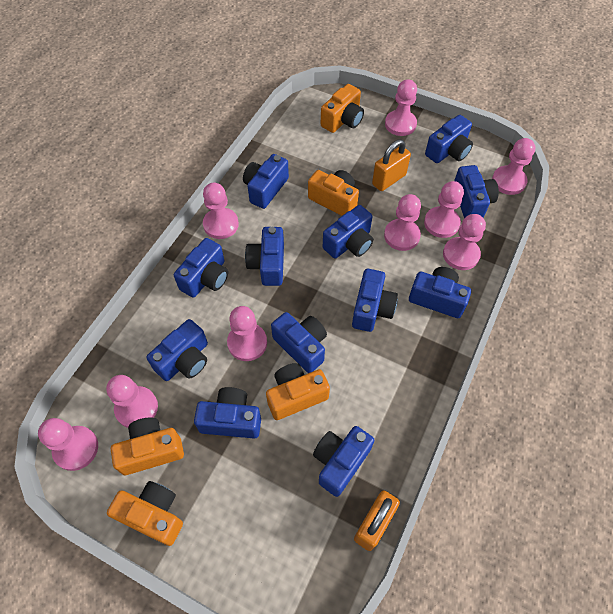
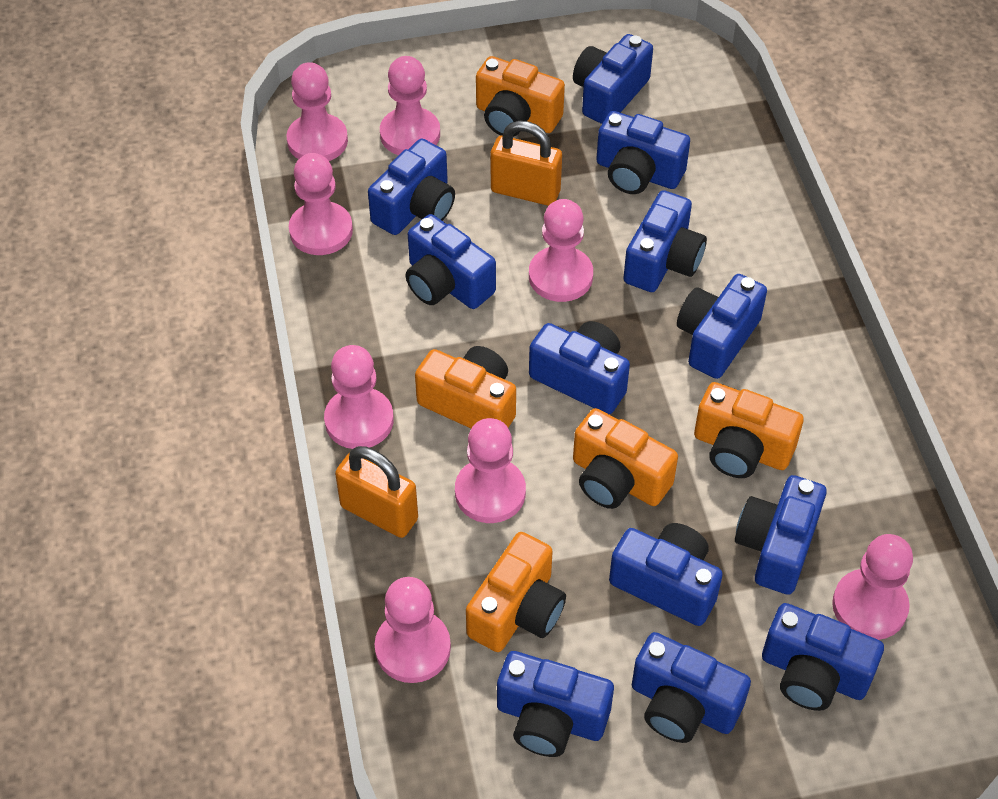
pink pawn: 9 -> 8

